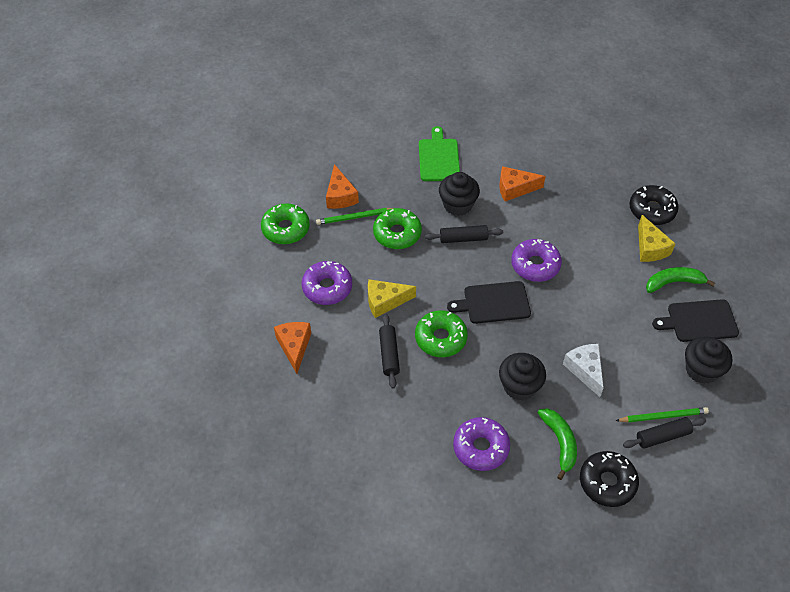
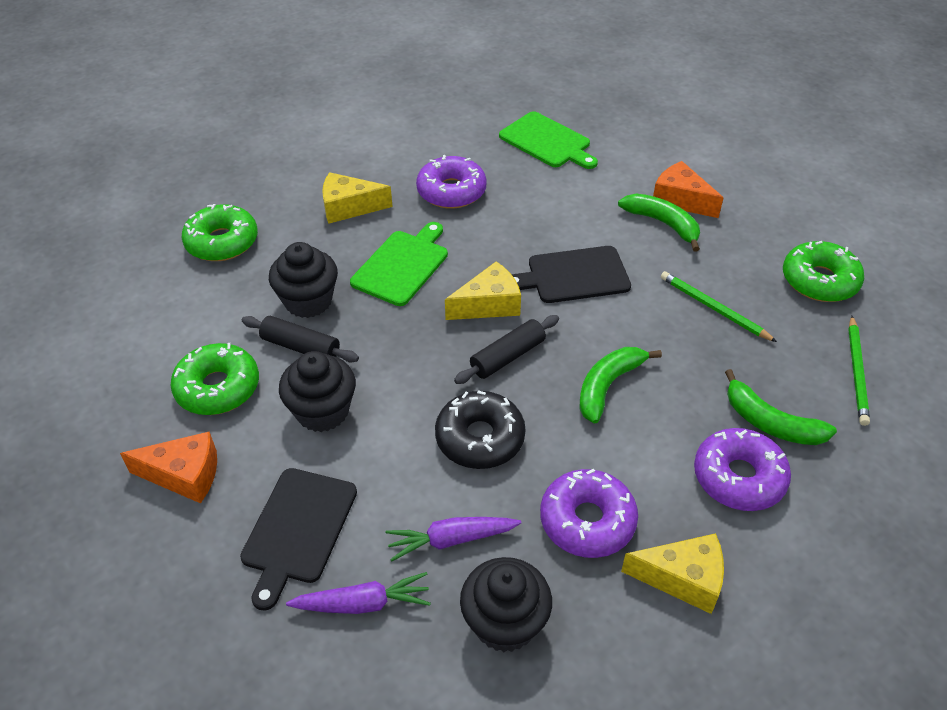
black donut: 2 -> 1
black rolling pin: 3 -> 2
green banana: 2 -> 3
green cutting board: 1 -> 2
orange cheese: 3 -> 2
purple carrot: 0 -> 2
white cheese: 1 -> 0
yellow cheese: 2 -> 3

